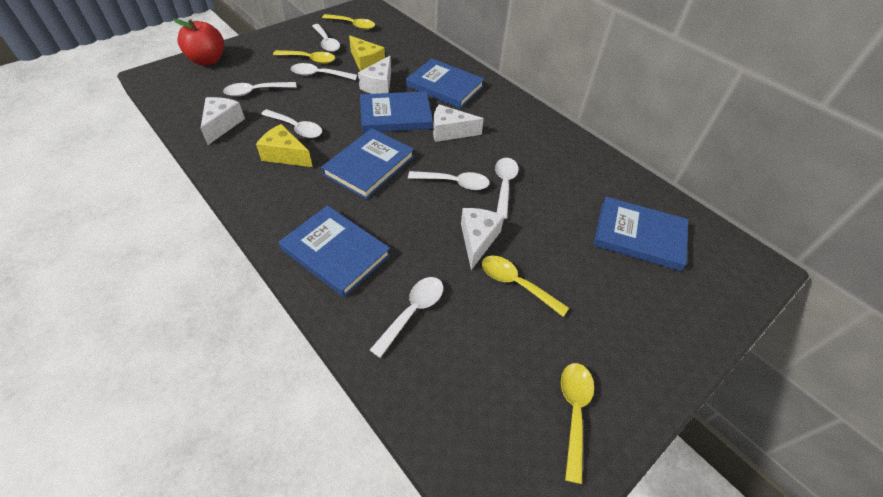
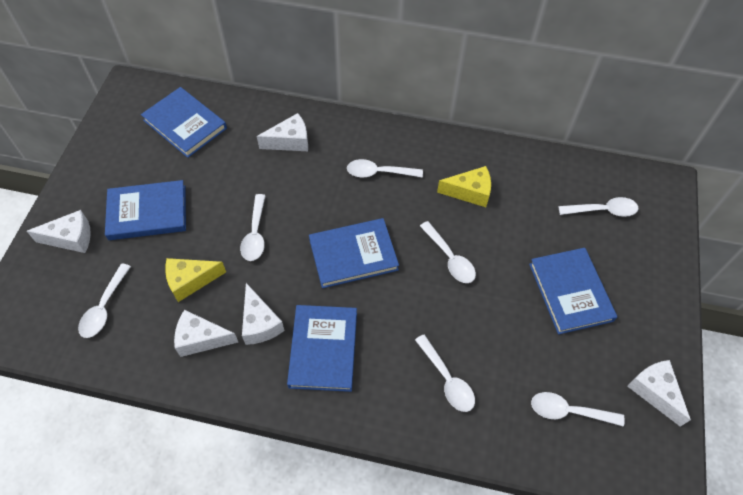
red apple: 1 -> 0
white cheese: 4 -> 5
yellow spoon: 4 -> 0

